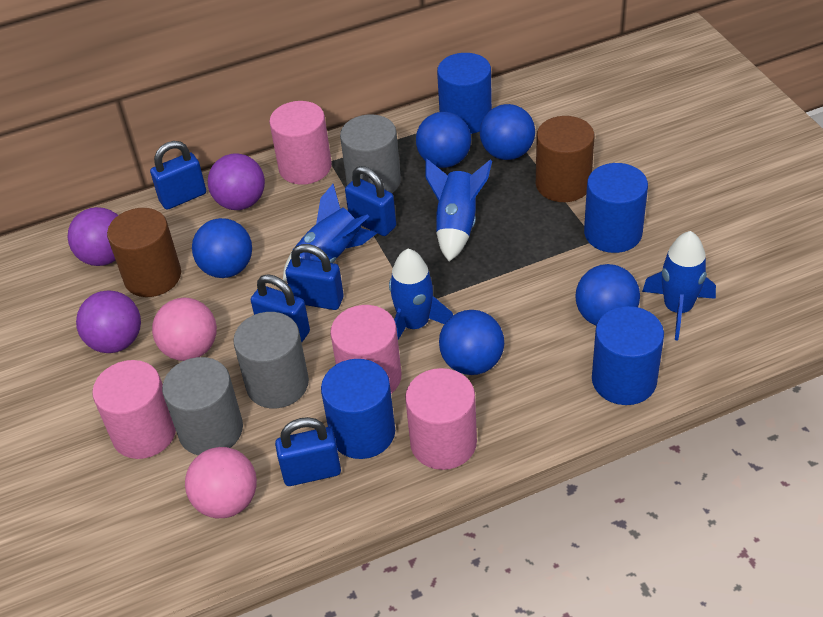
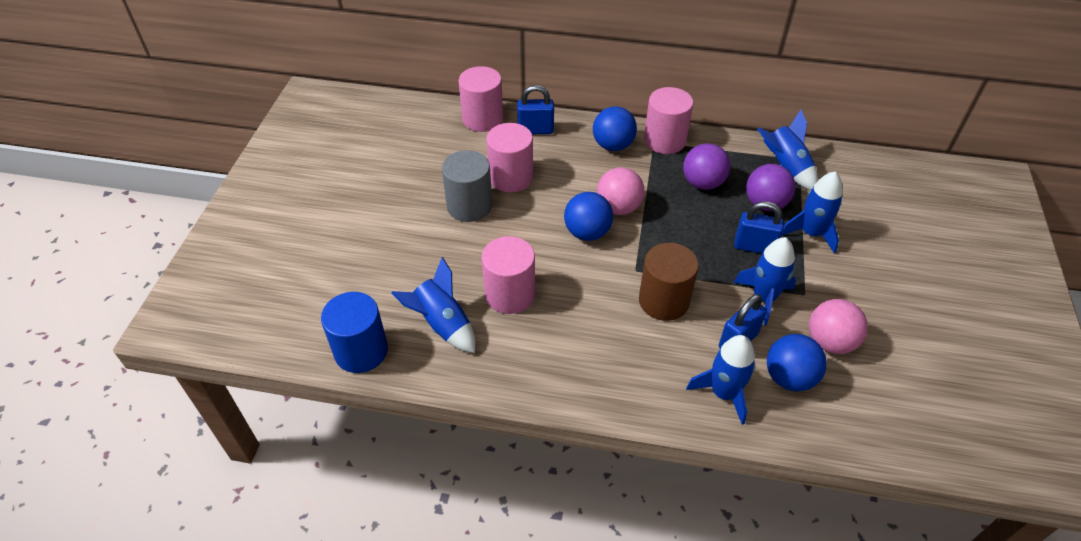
blue ball: 5 -> 3
blue cylinder: 4 -> 1
blue padlock: 5 -> 3
blue rocket: 4 -> 5
brown cylinder: 2 -> 1
grey cylinder: 3 -> 1
purple ball: 3 -> 2

